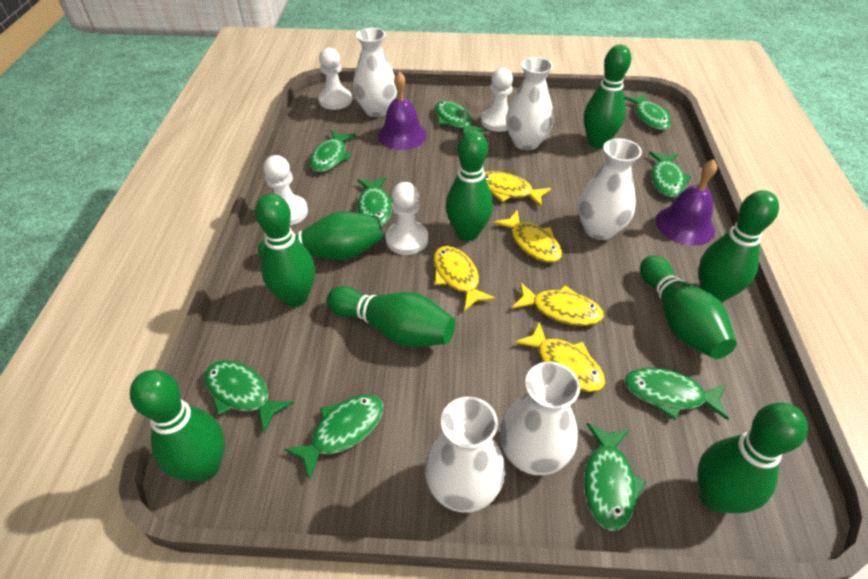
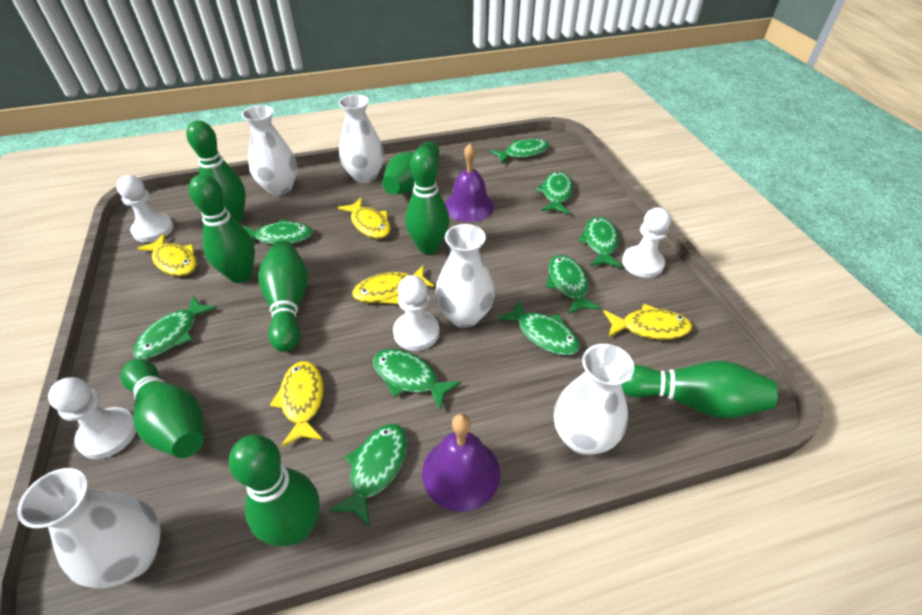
green bowling pin: 9 -> 8

